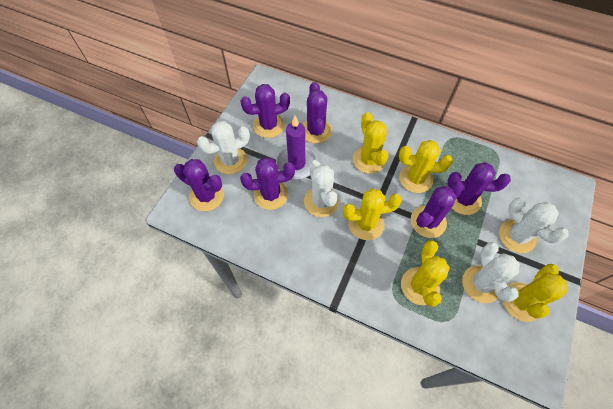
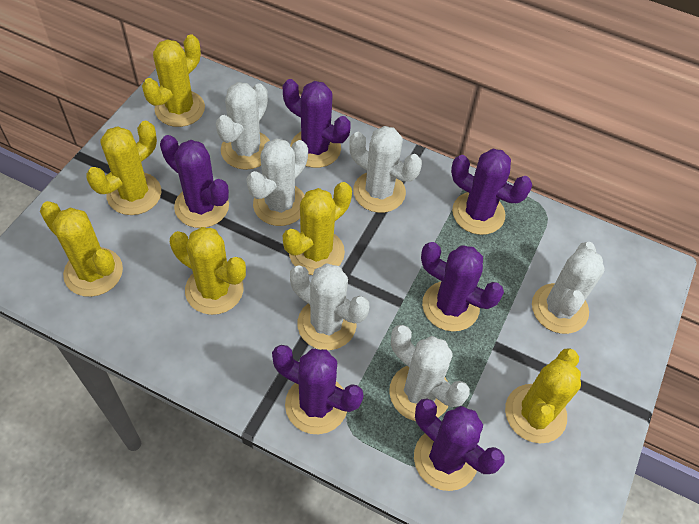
purple candle: 1 -> 0
white cactus: 4 -> 6
yellow cactus: 5 -> 6

